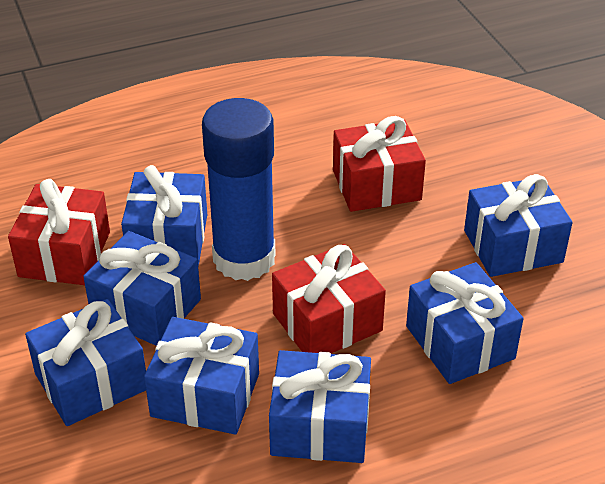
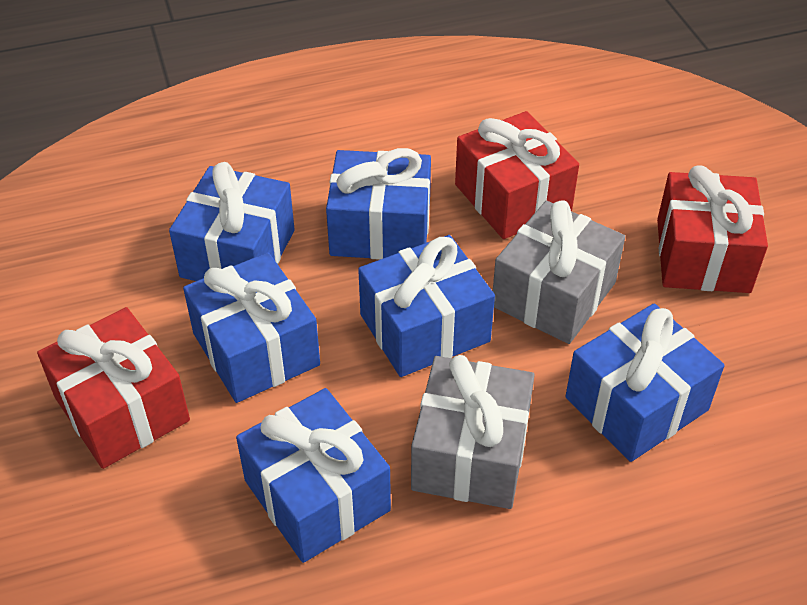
blue gift: 7 -> 6
blue glue stick: 1 -> 0
grey gift: 0 -> 2

